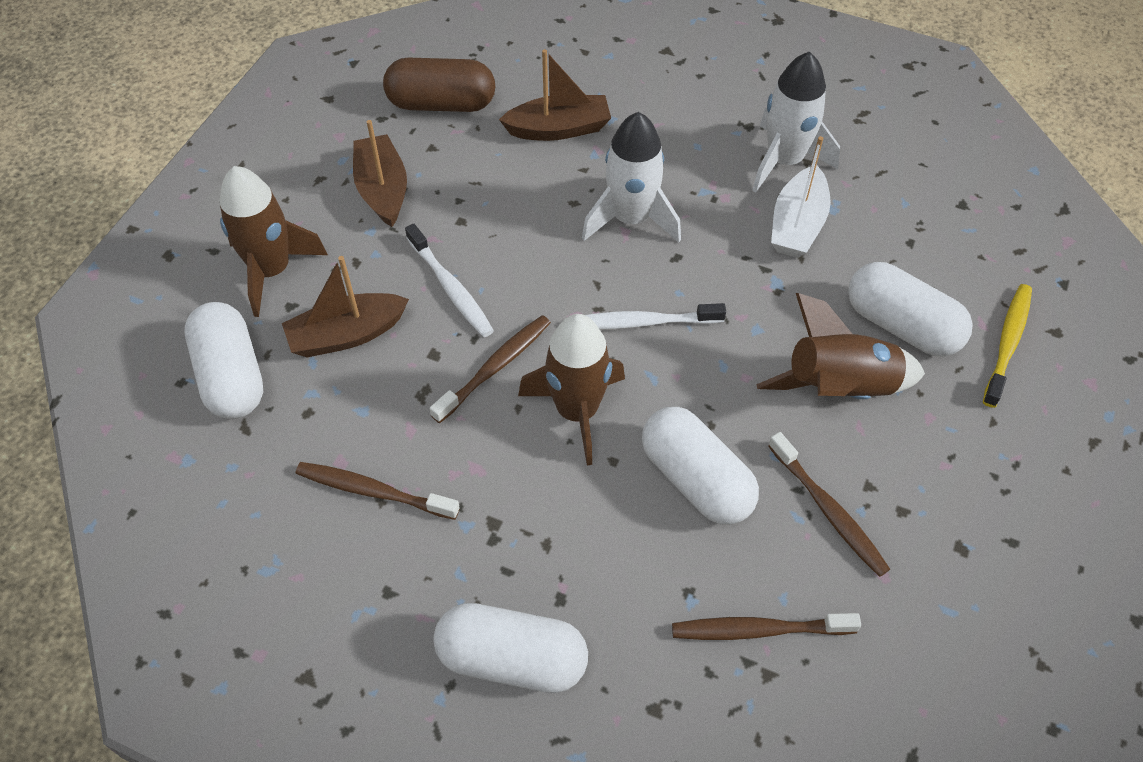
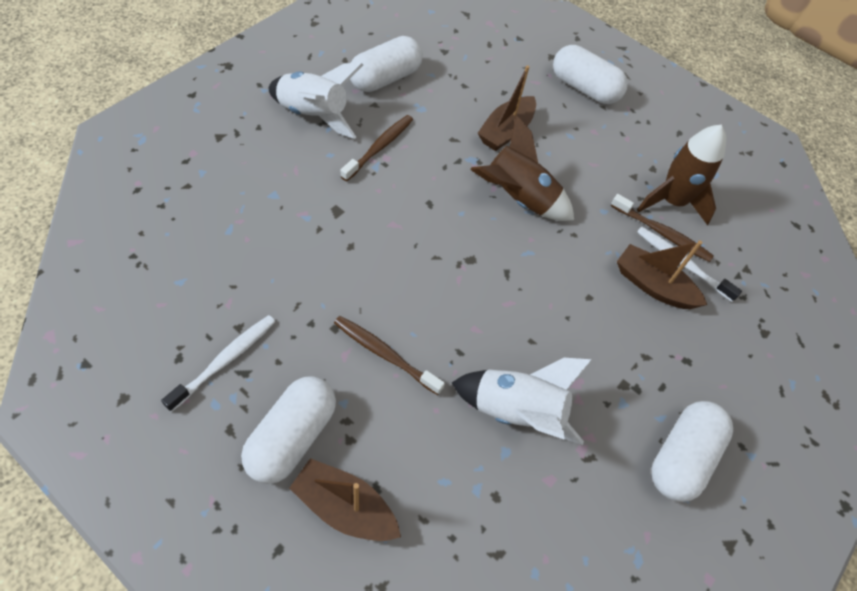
brown capsule: 1 -> 0
brown rocket: 3 -> 2
brown toothbrush: 4 -> 3
white boat: 1 -> 0
yellow toothbrush: 1 -> 0

